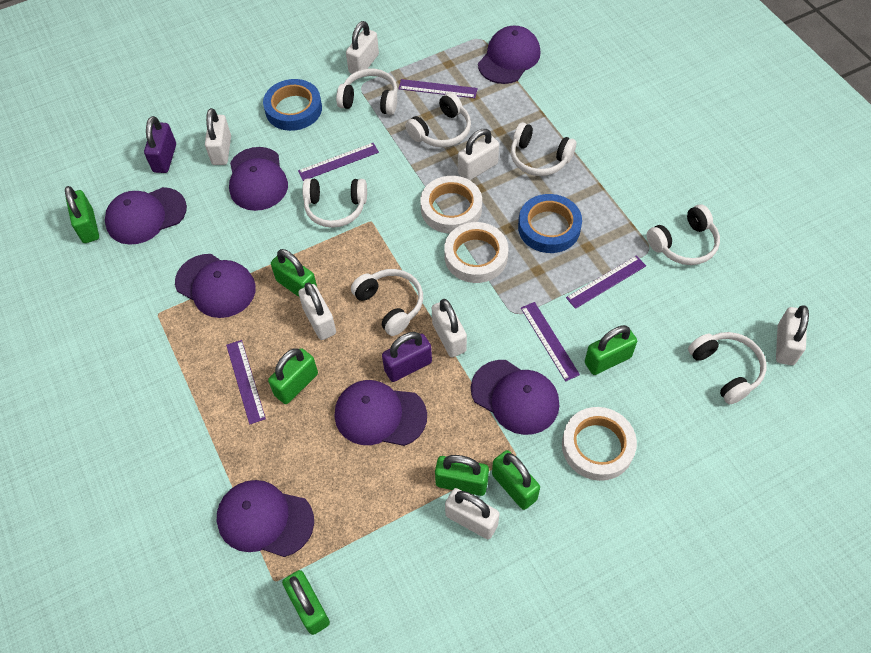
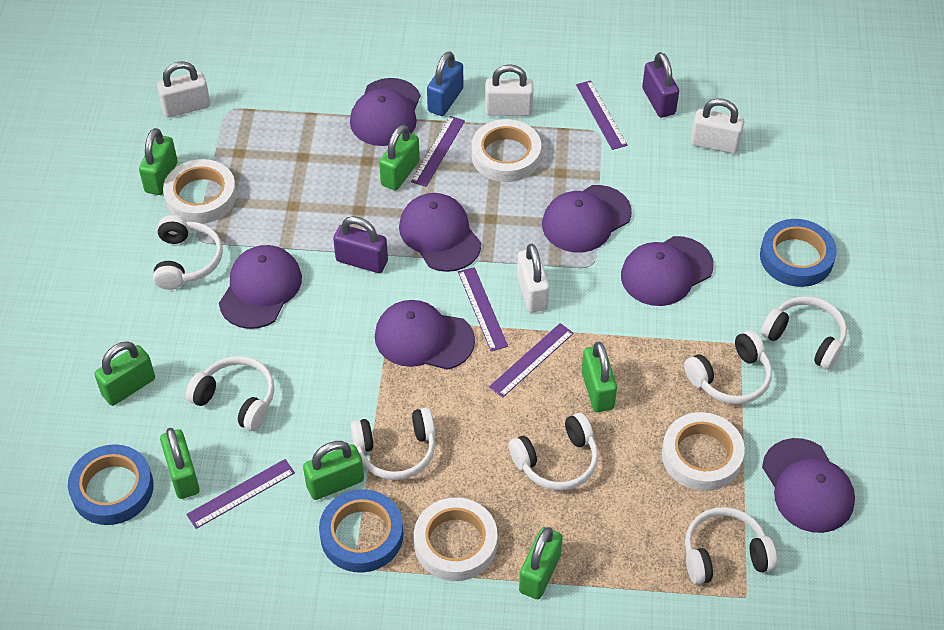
blue padlock: 0 -> 1
blue tape: 2 -> 3
white padlock: 7 -> 4
white tape: 3 -> 4

